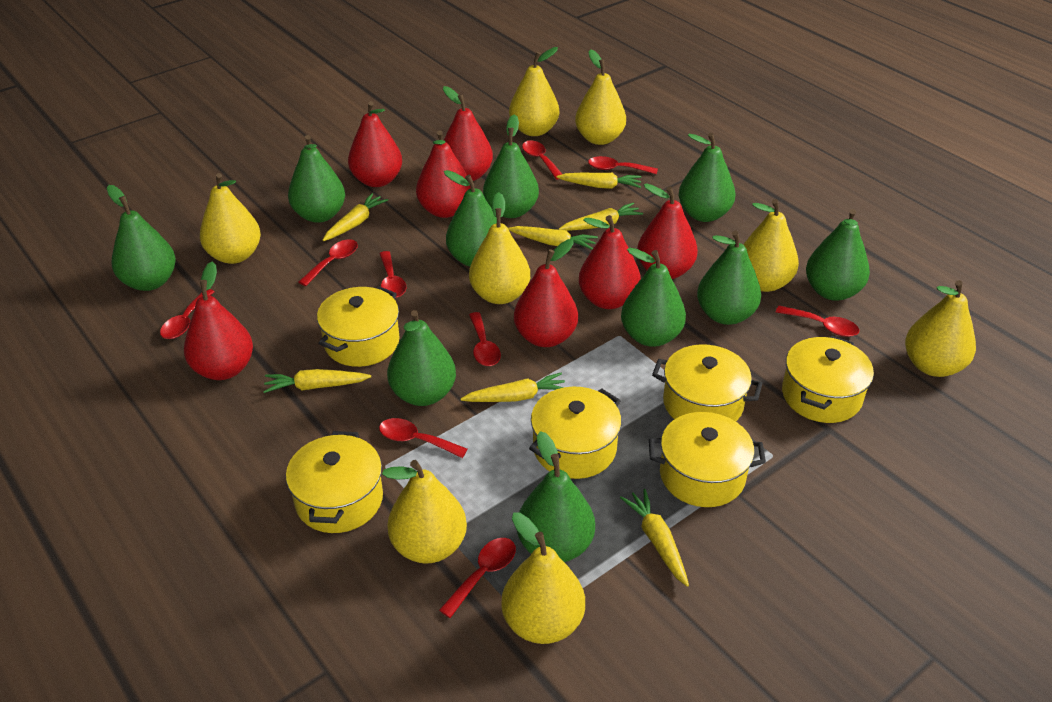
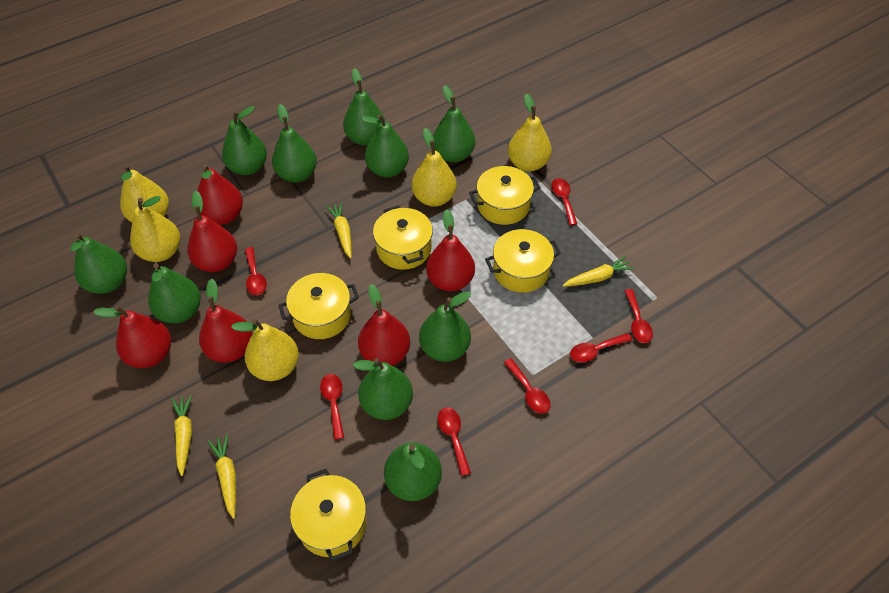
red pear: 7 -> 6
red spoon: 9 -> 7
yellow carrot: 7 -> 4
yellow pear: 8 -> 5
yellow pot: 6 -> 5

